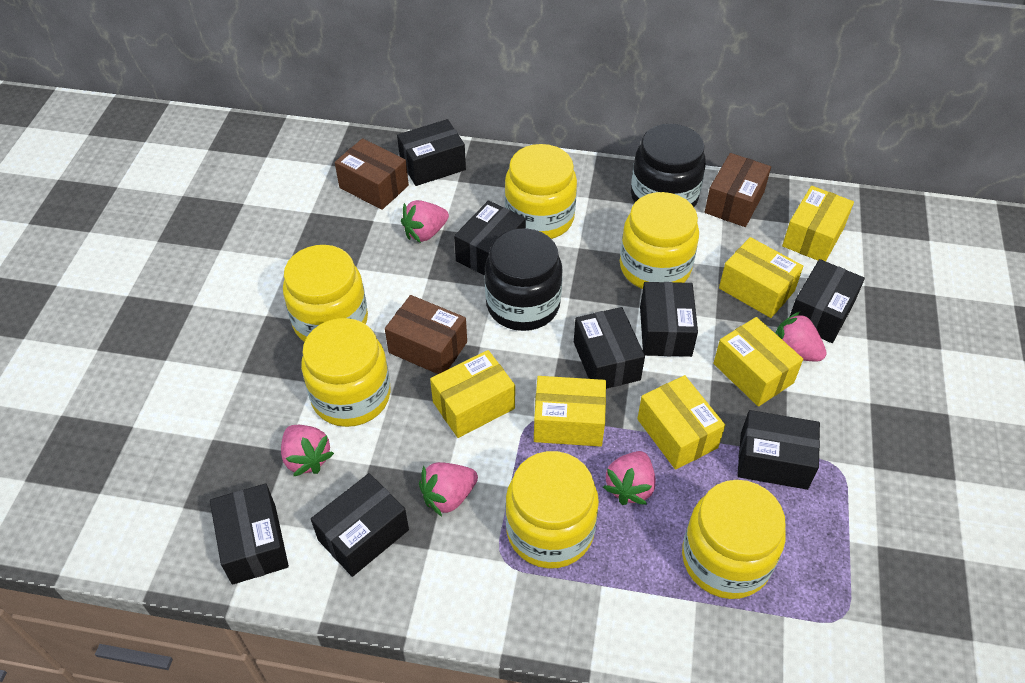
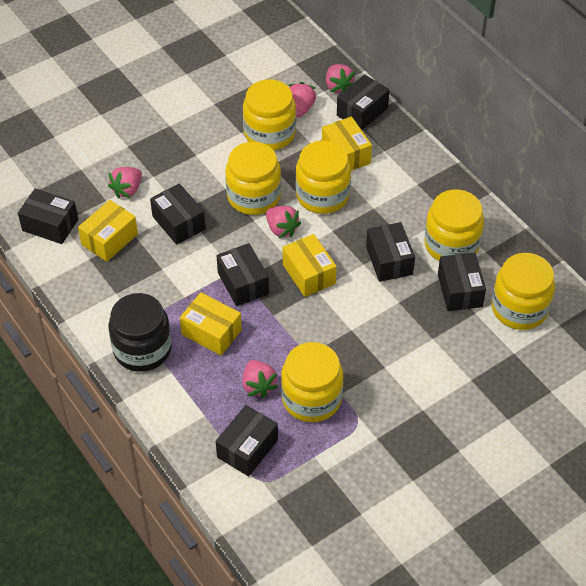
black box: 8 -> 7
black jar: 2 -> 1
brown box: 3 -> 0
yellow box: 6 -> 4

